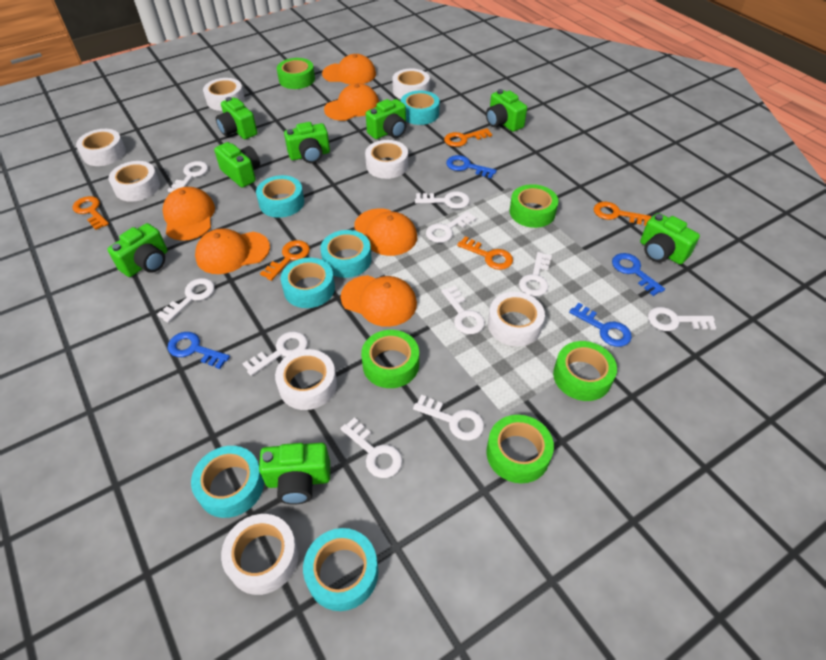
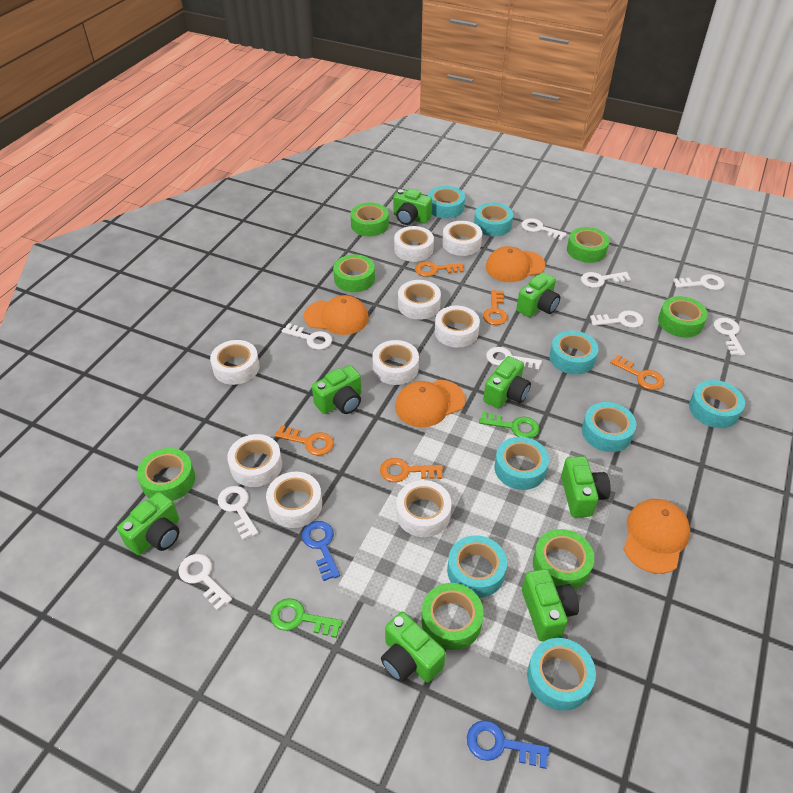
blue key: 4 -> 2
green key: 0 -> 2
green tape: 5 -> 7
orange cap: 6 -> 4
turquoise tape: 6 -> 8
white key: 10 -> 9
white tape: 8 -> 9

